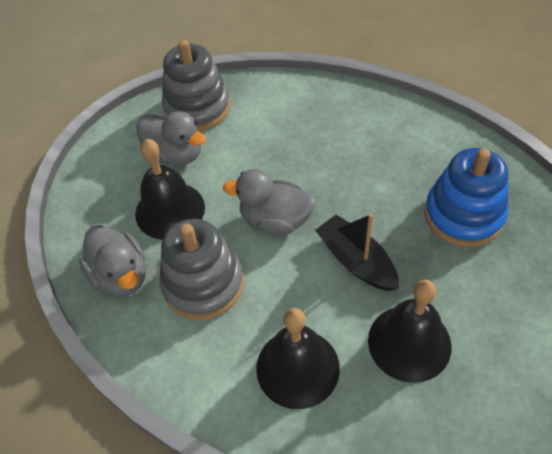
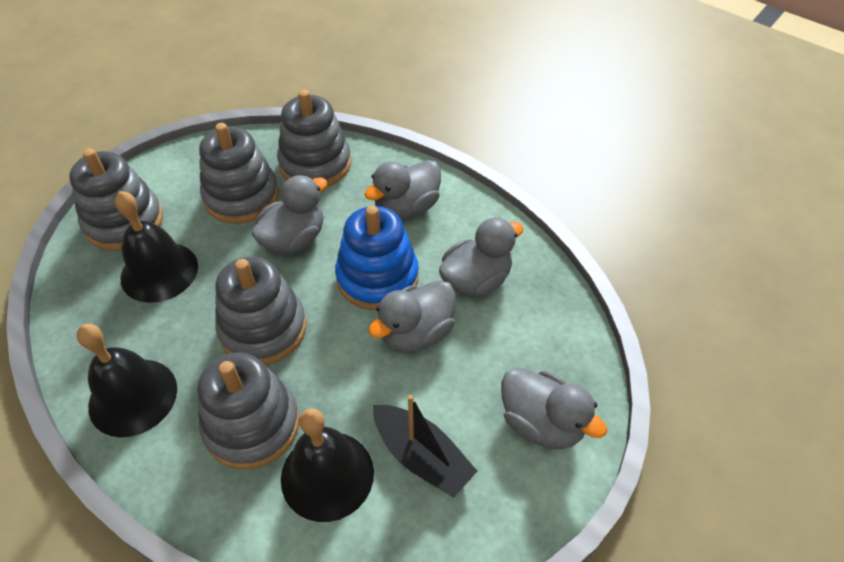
grey duck: 3 -> 5
grey stacking toy: 2 -> 5

